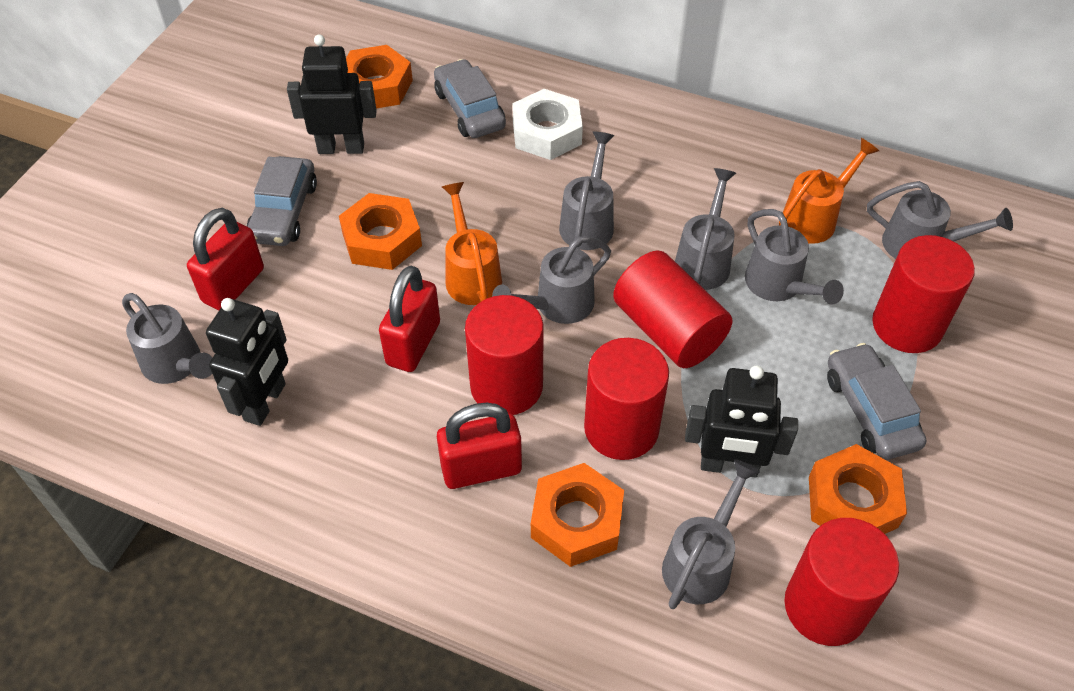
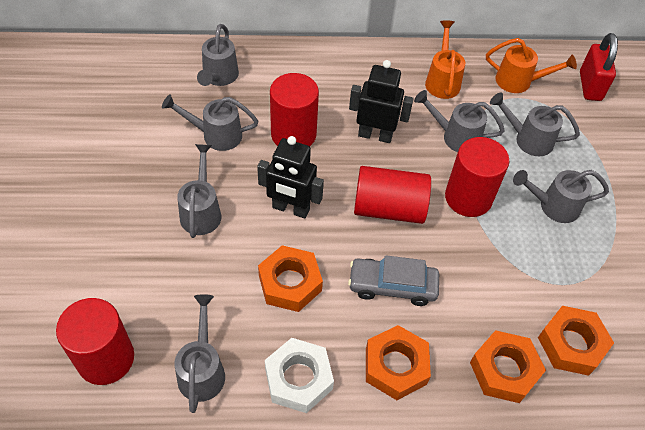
black robot: 3 -> 2
grey car: 3 -> 1
red cylinder: 5 -> 4
red padlock: 3 -> 1

